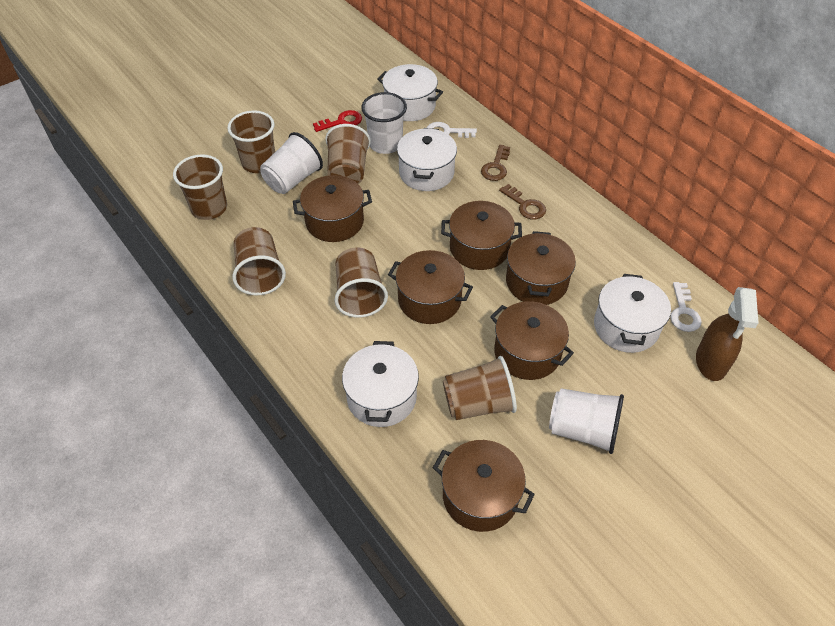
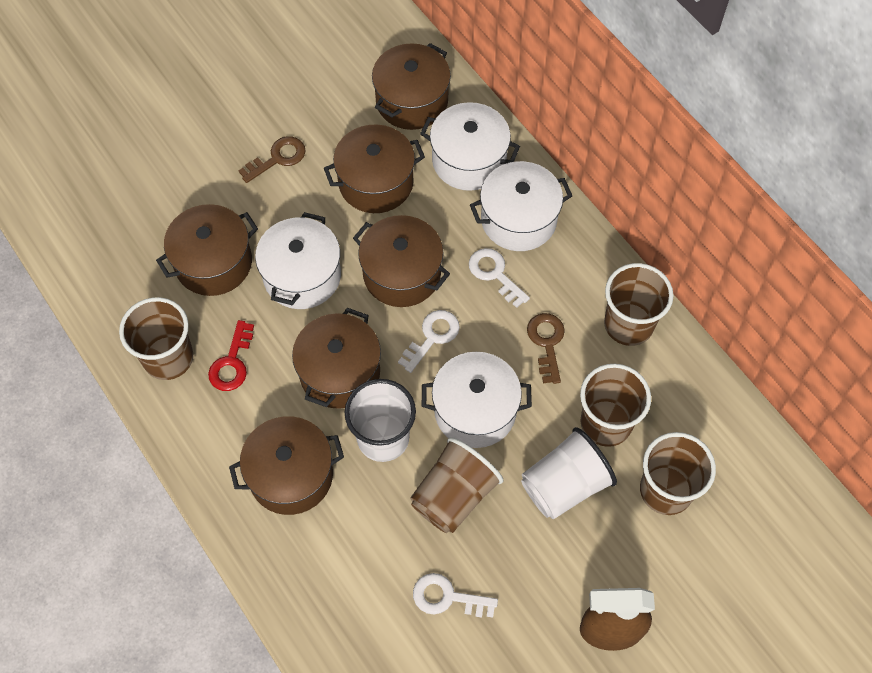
brown cup: 6 -> 5
white cup: 3 -> 2
white key: 2 -> 3

